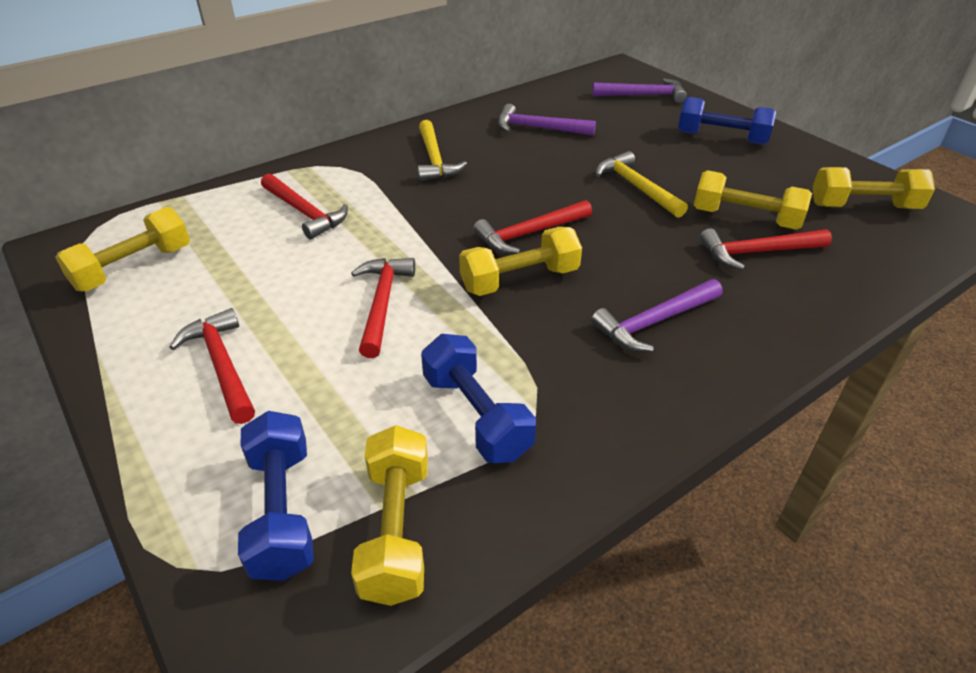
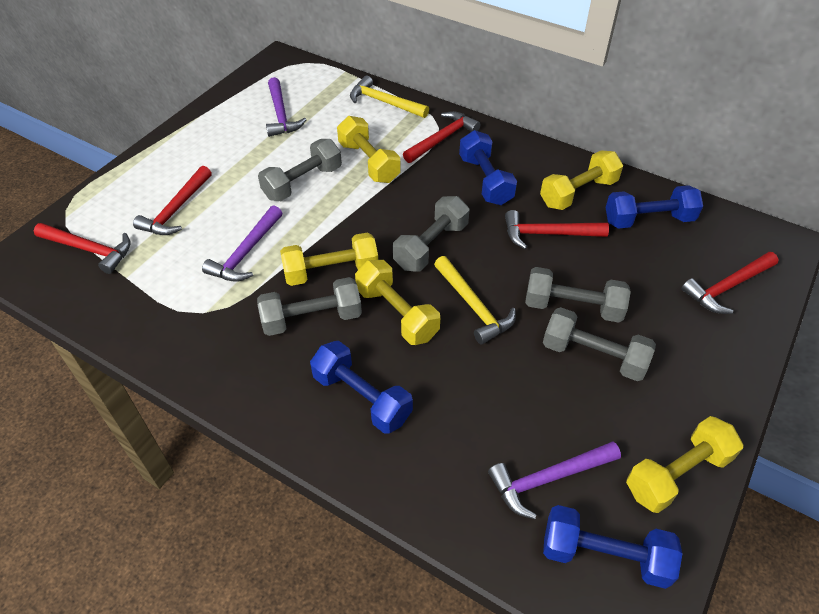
blue dumbbell: 3 -> 4
grey dumbbell: 0 -> 5

